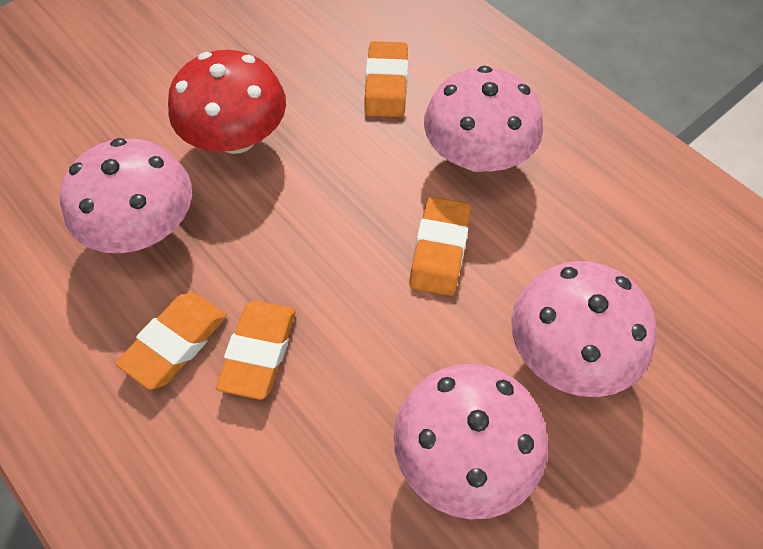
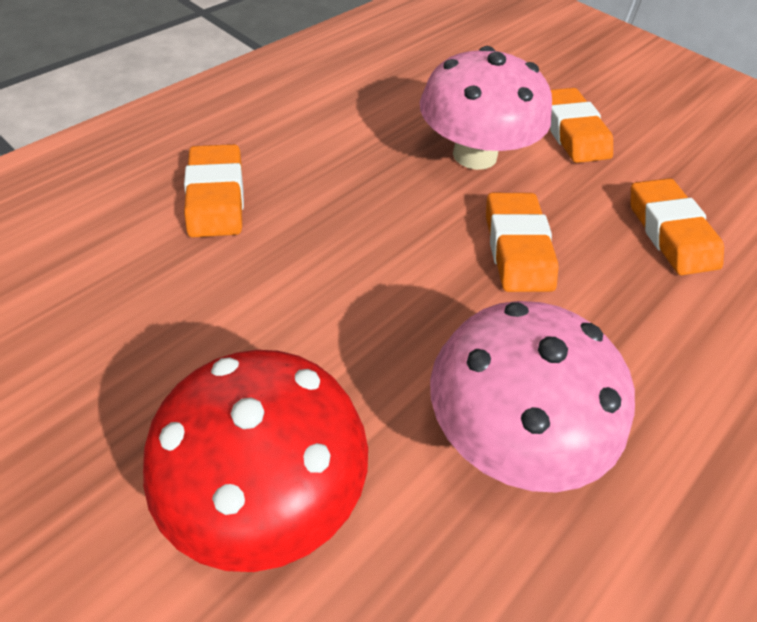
pink mushroom: 4 -> 2

